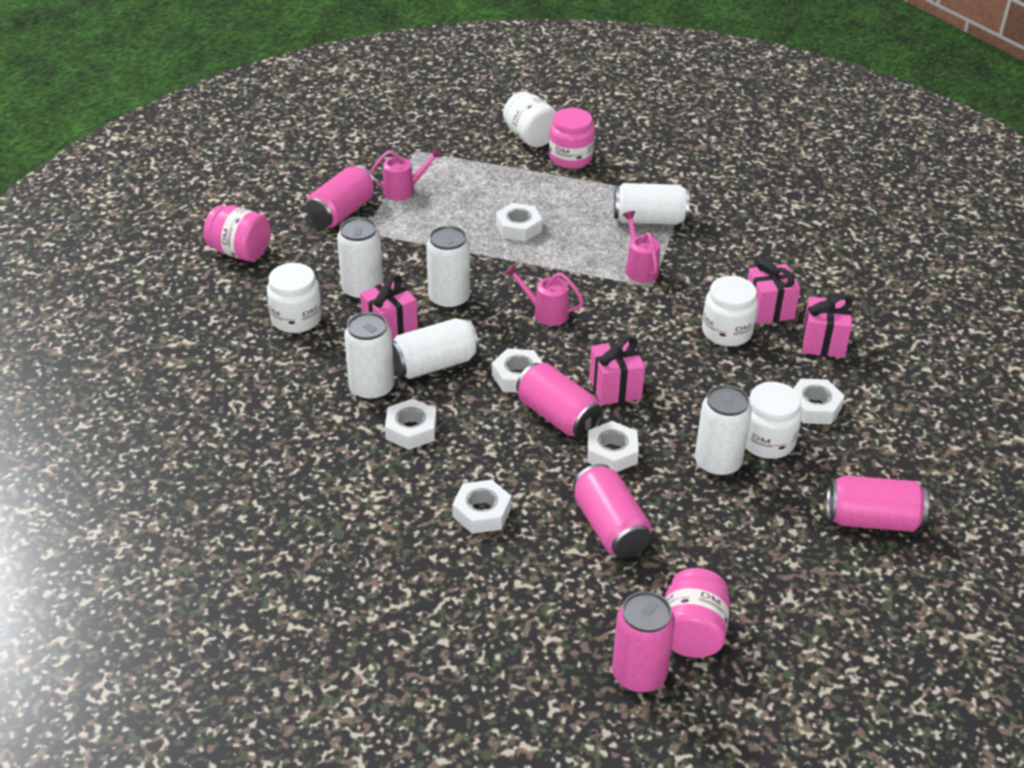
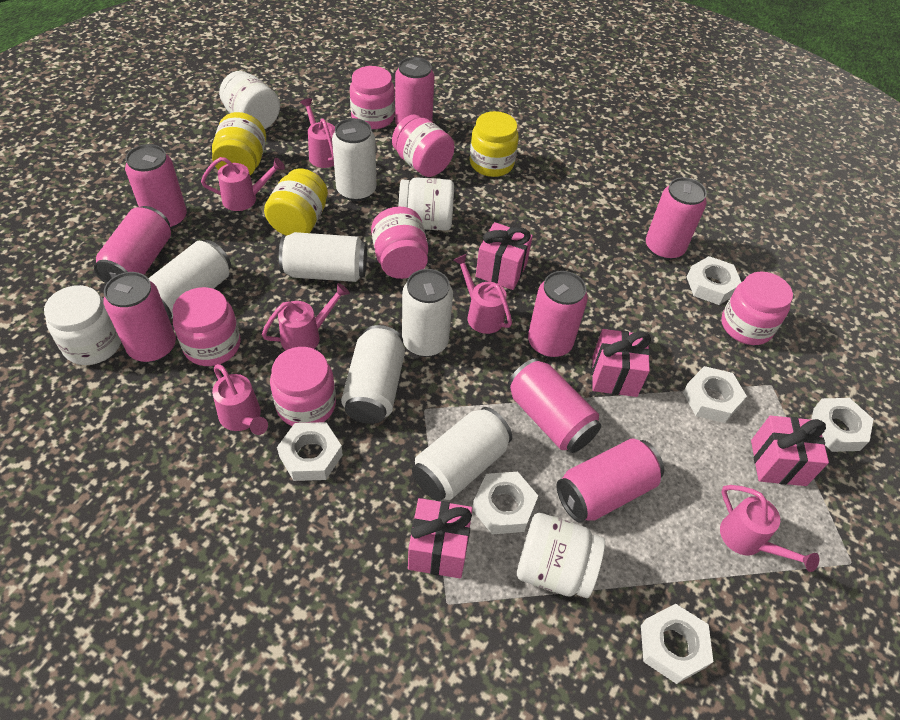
pink can: 5 -> 8
pink jar: 3 -> 6
pink watering can: 3 -> 6
yellow jar: 0 -> 3

